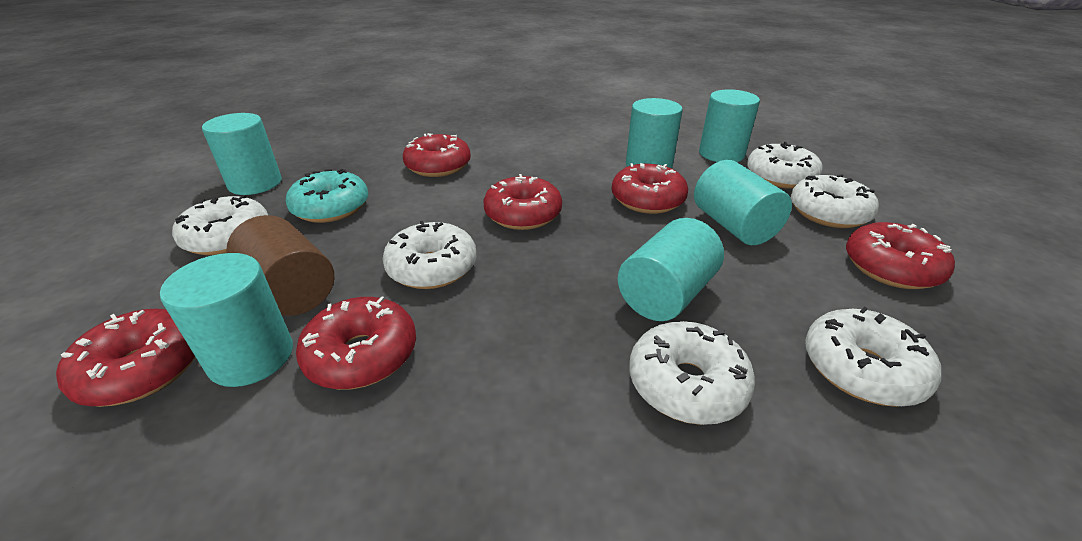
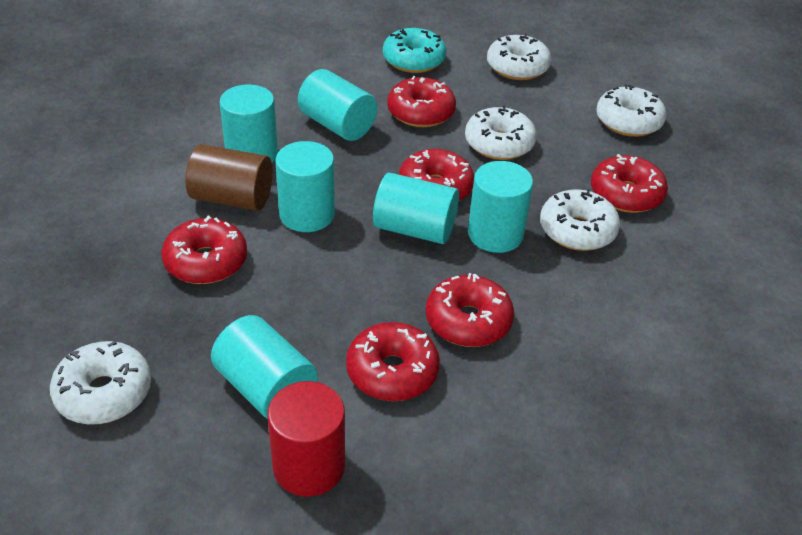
red cylinder: 0 -> 1
white donut: 6 -> 5

